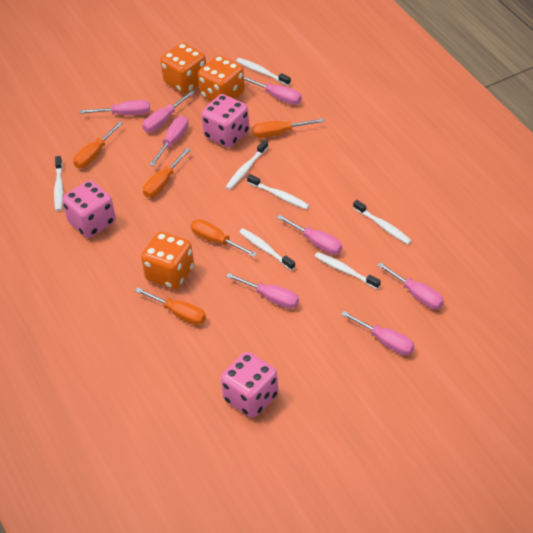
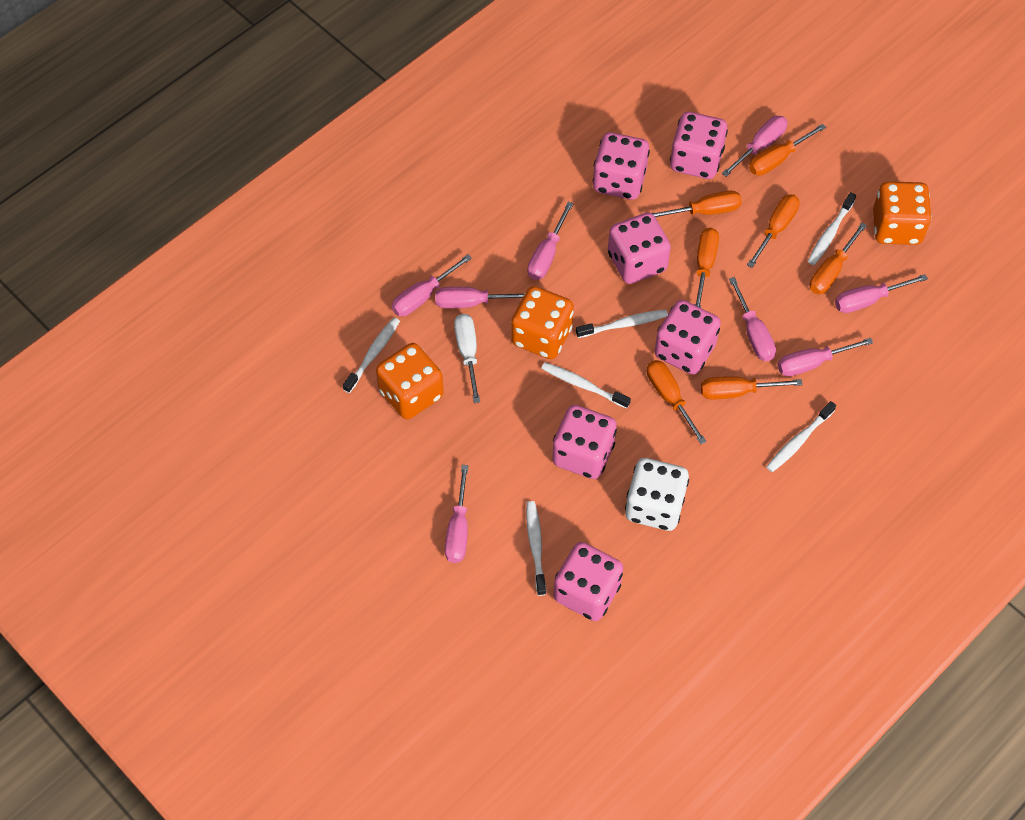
orange screwdriver: 5 -> 7
pink dice: 3 -> 6
white dice: 0 -> 1
white screwdriver: 0 -> 1
white toothbrush: 7 -> 6

